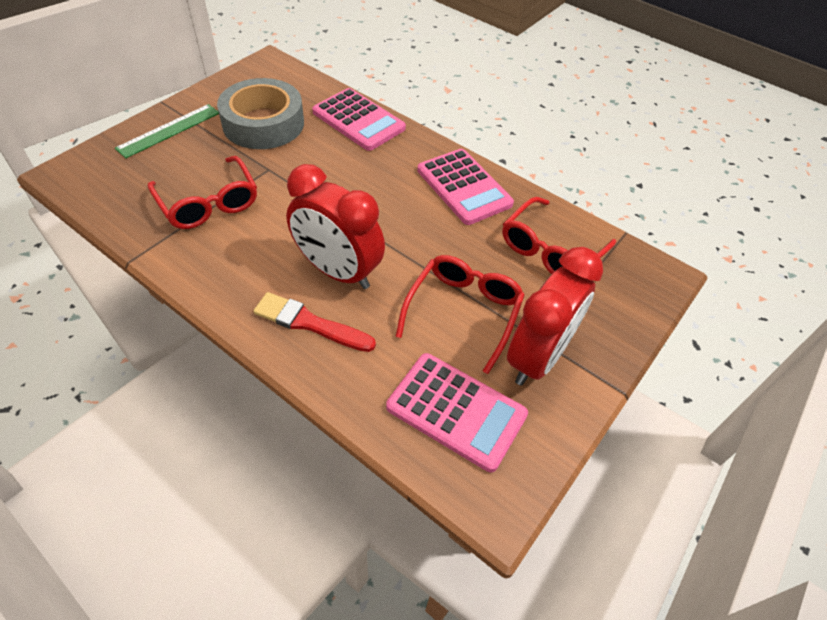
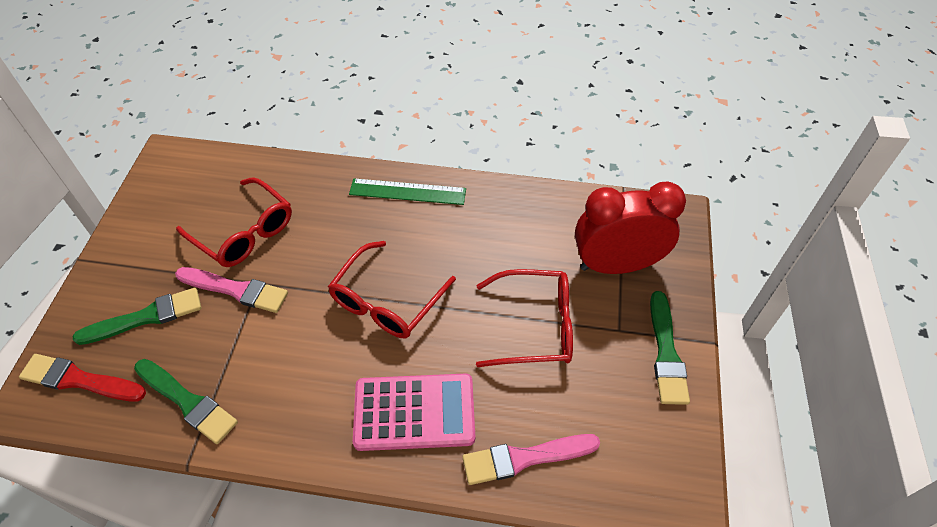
green brush: 0 -> 3
grey tape: 1 -> 0
pink brush: 0 -> 2
pink calculator: 3 -> 1
red clock: 2 -> 1

